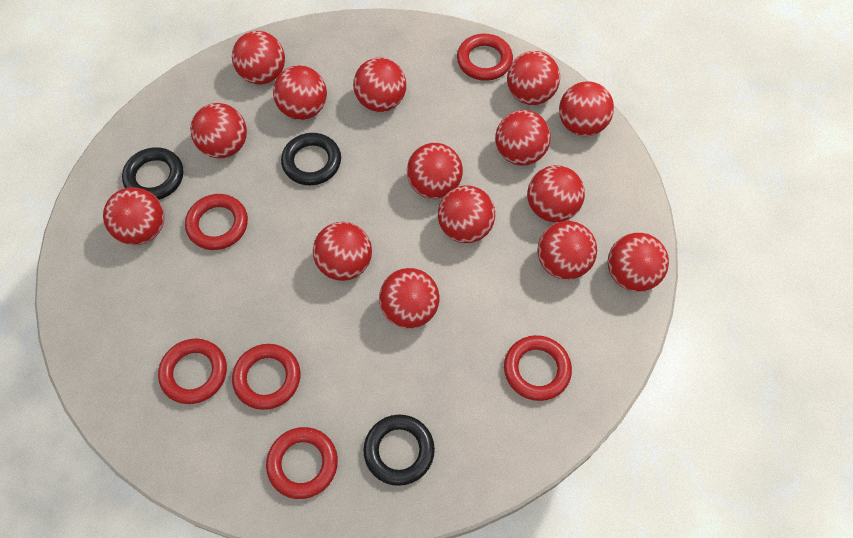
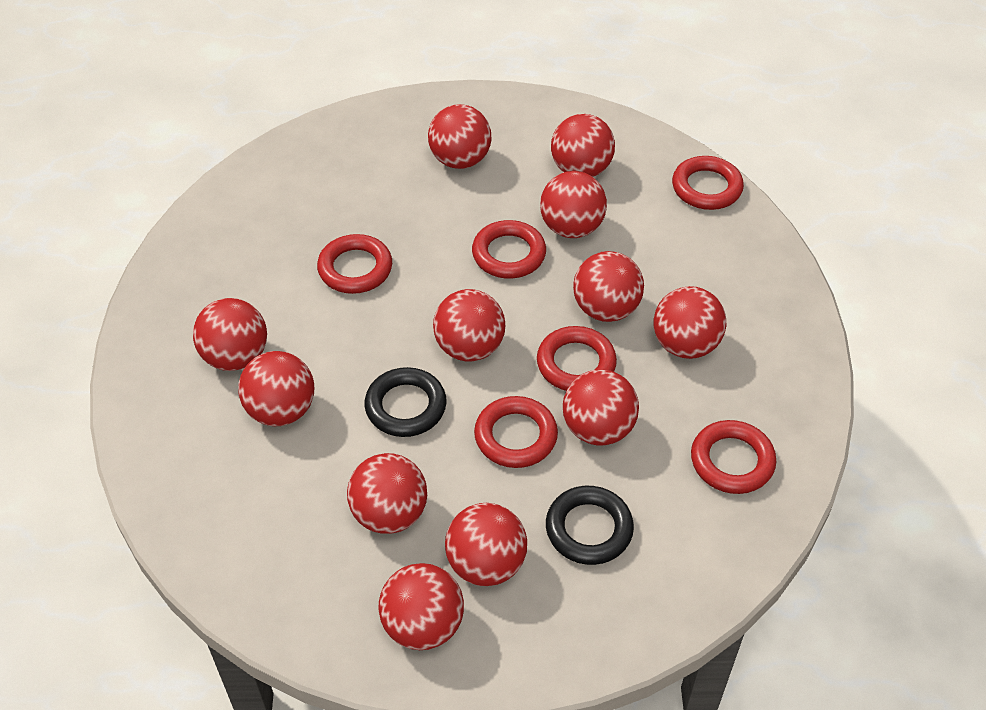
black ring: 3 -> 2
red ball: 15 -> 12

